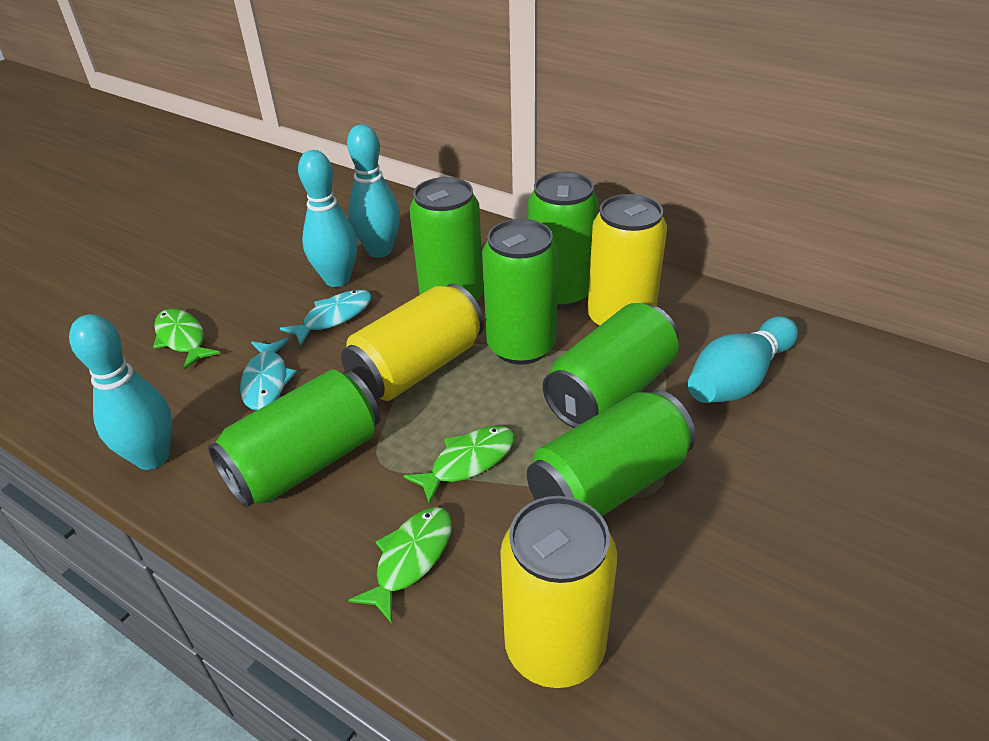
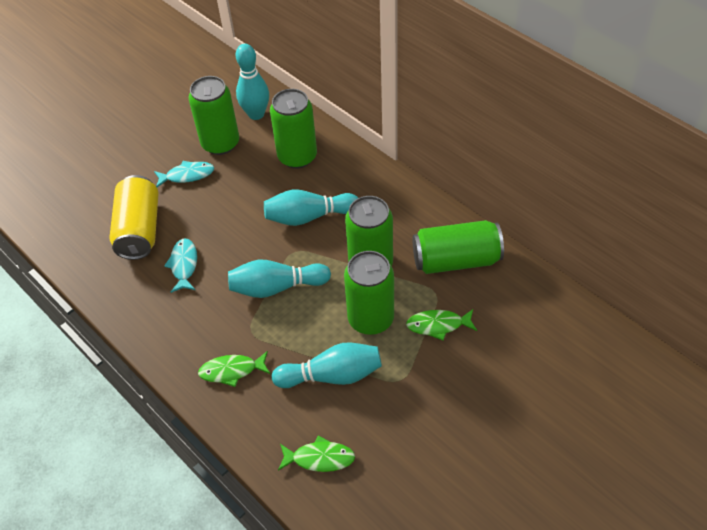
green can: 6 -> 5
yellow can: 3 -> 1

